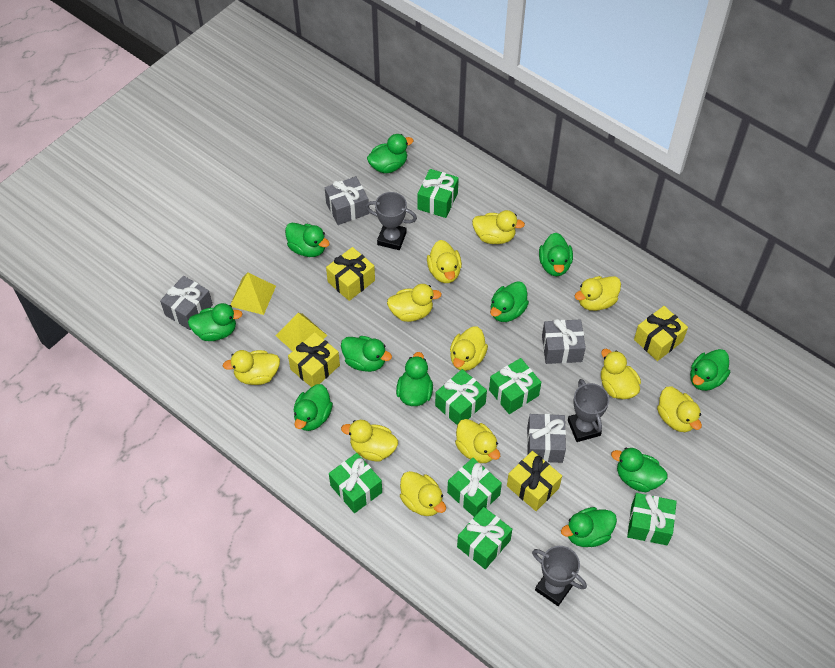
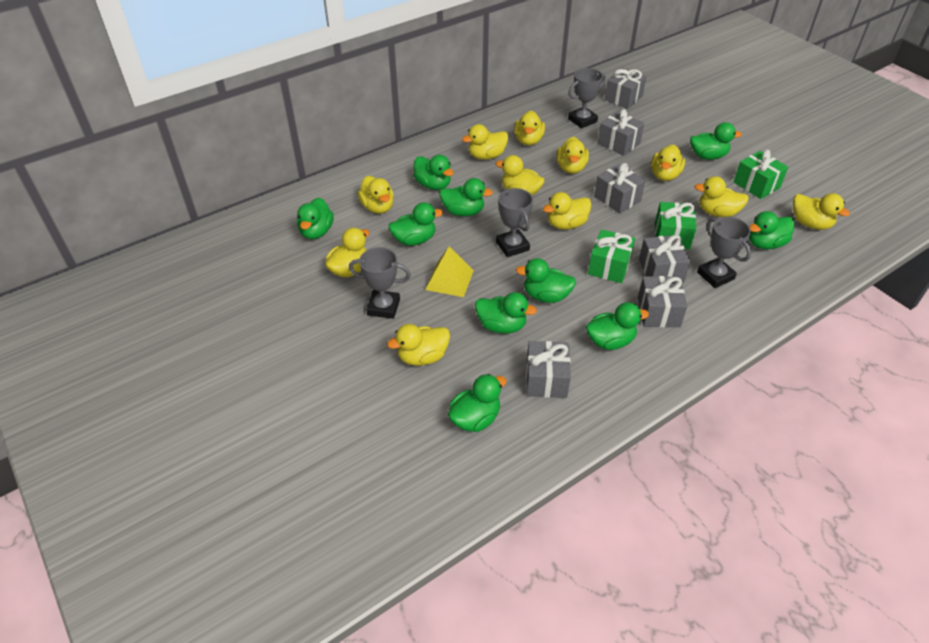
green duck: 11 -> 10
green gift: 7 -> 3
grey gift: 4 -> 6
grey trophy: 3 -> 4
yellow gift: 4 -> 0
yellow pyramid: 2 -> 1

